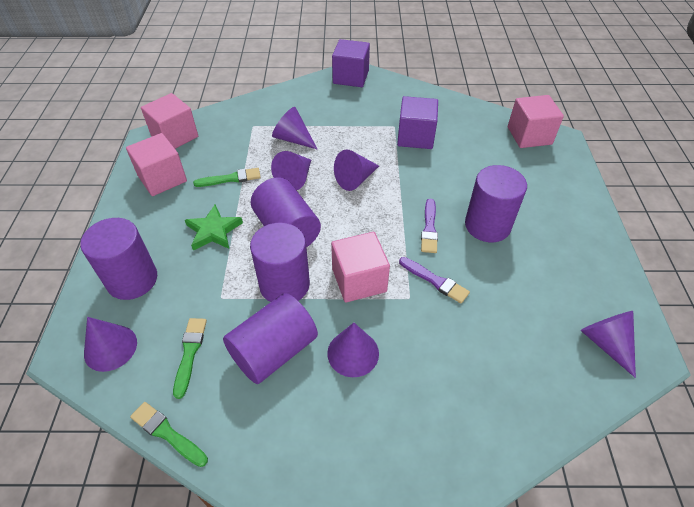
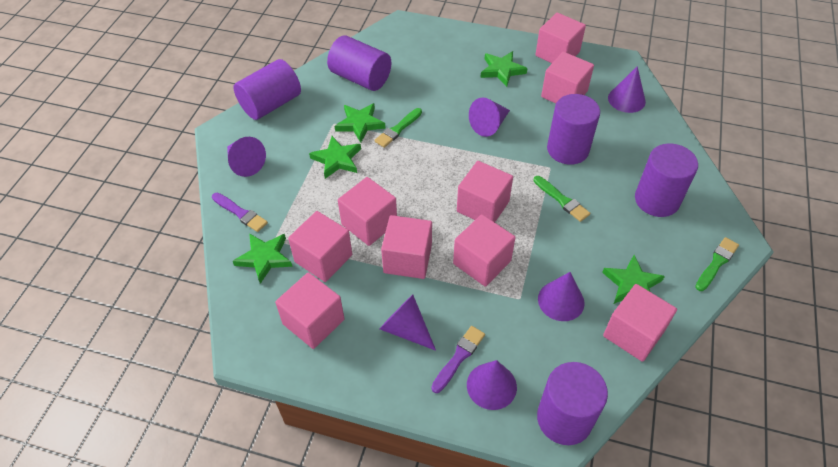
green star: 1 -> 5
pink cube: 4 -> 9
purple cube: 2 -> 0

